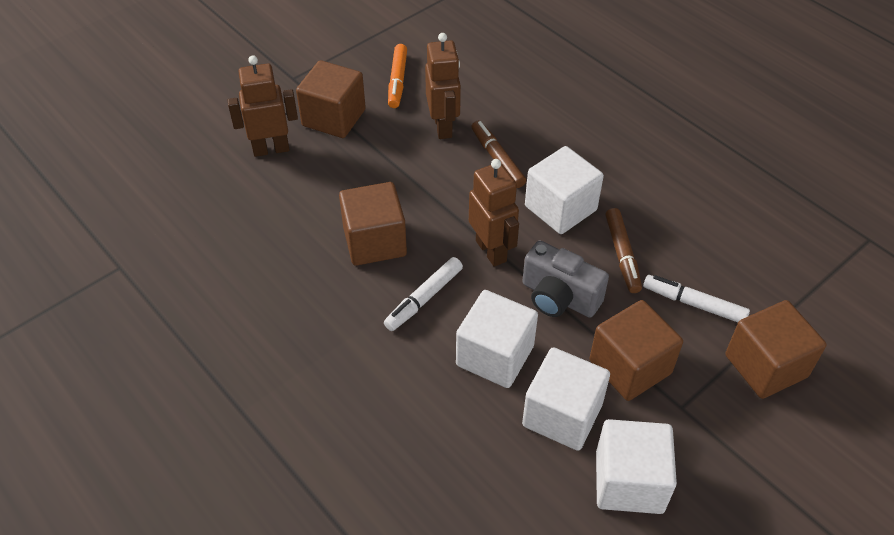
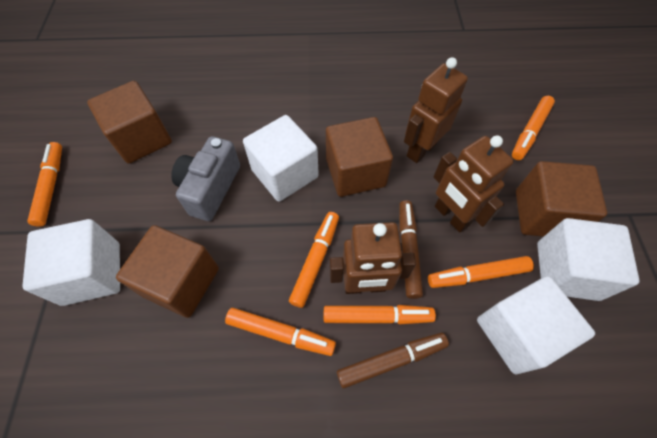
orange marker: 1 -> 6
white marker: 2 -> 0

